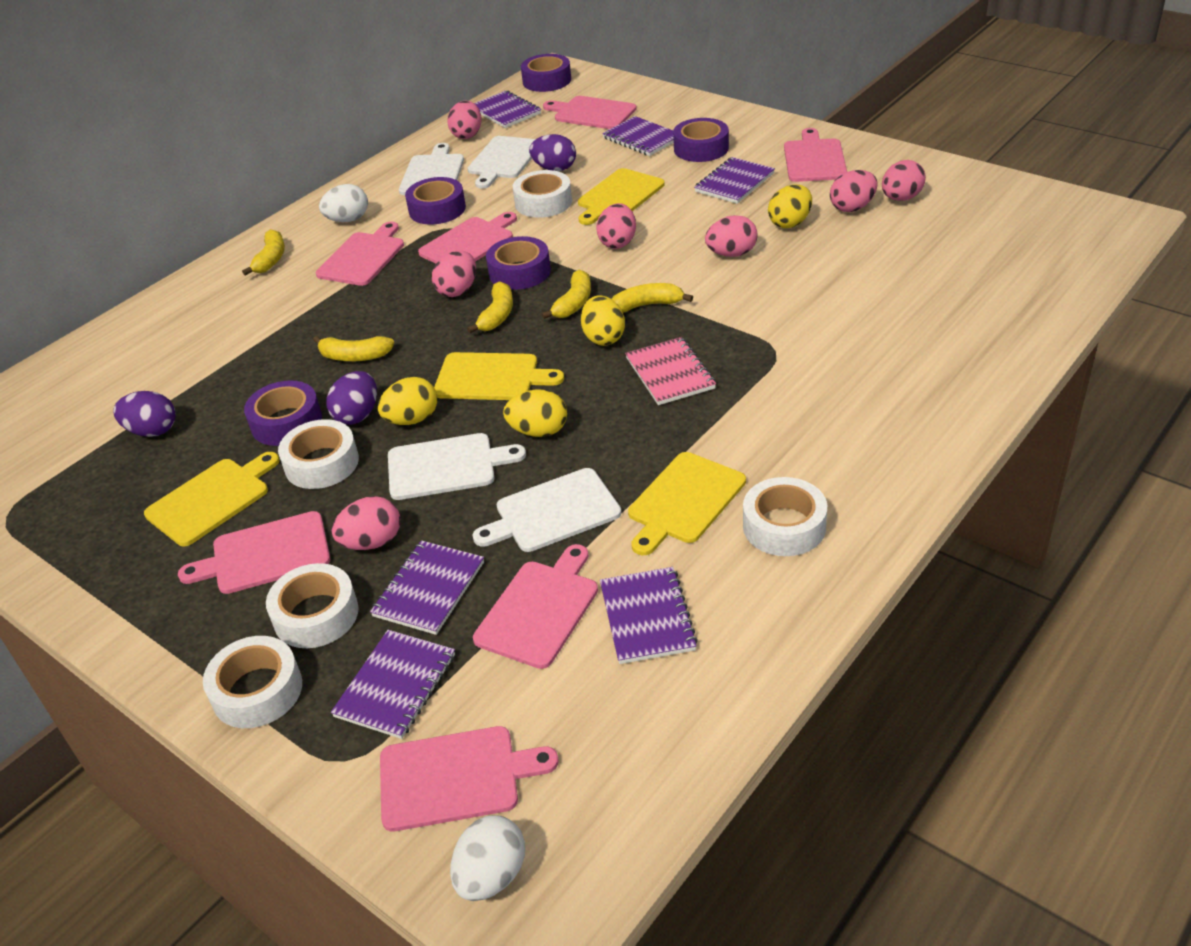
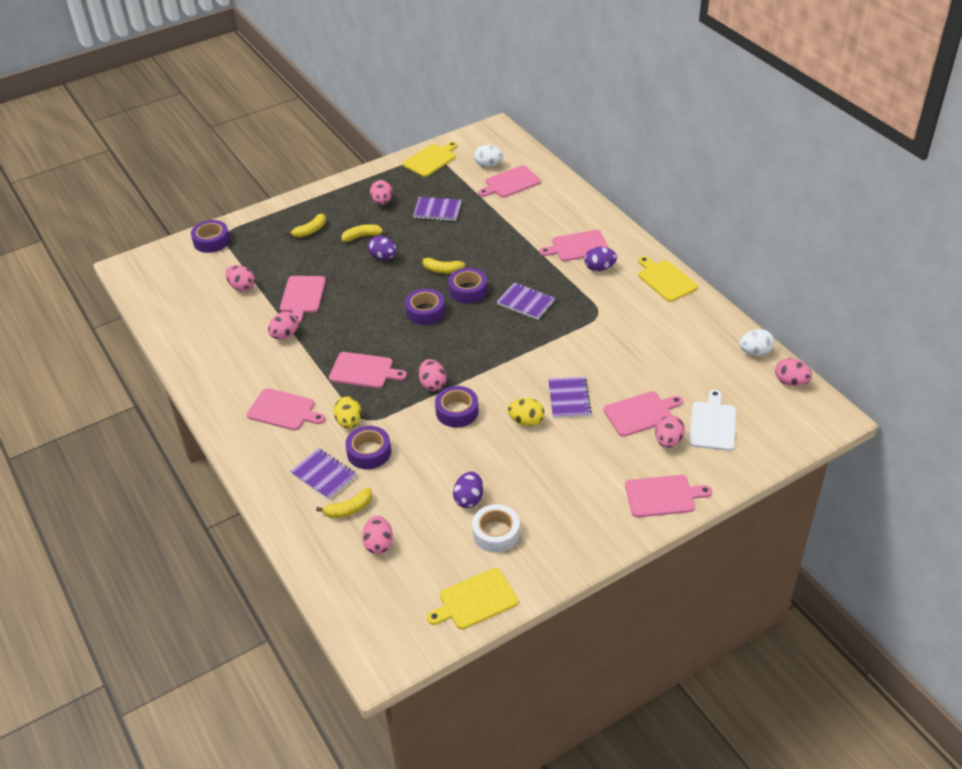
pink notebook: 1 -> 0
purple notebook: 6 -> 4
white cutting board: 4 -> 1
white tape: 5 -> 1
yellow banana: 5 -> 4
yellow cutting board: 4 -> 3
yellow egg: 4 -> 2

